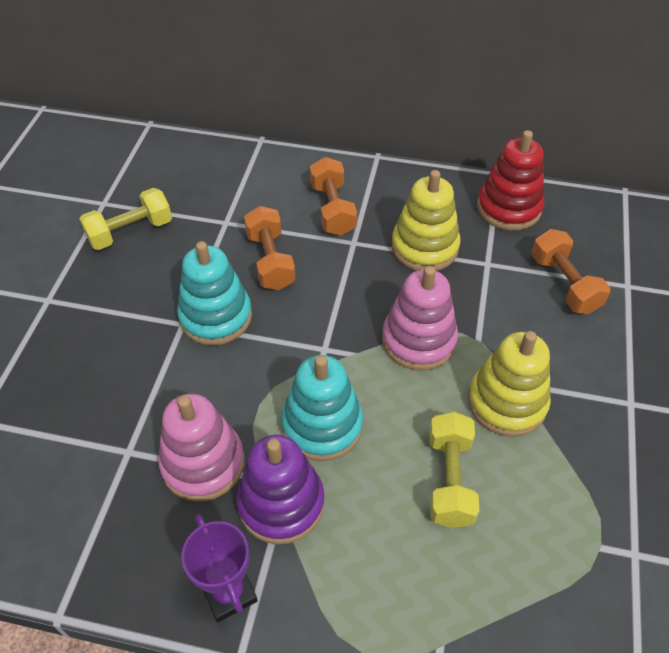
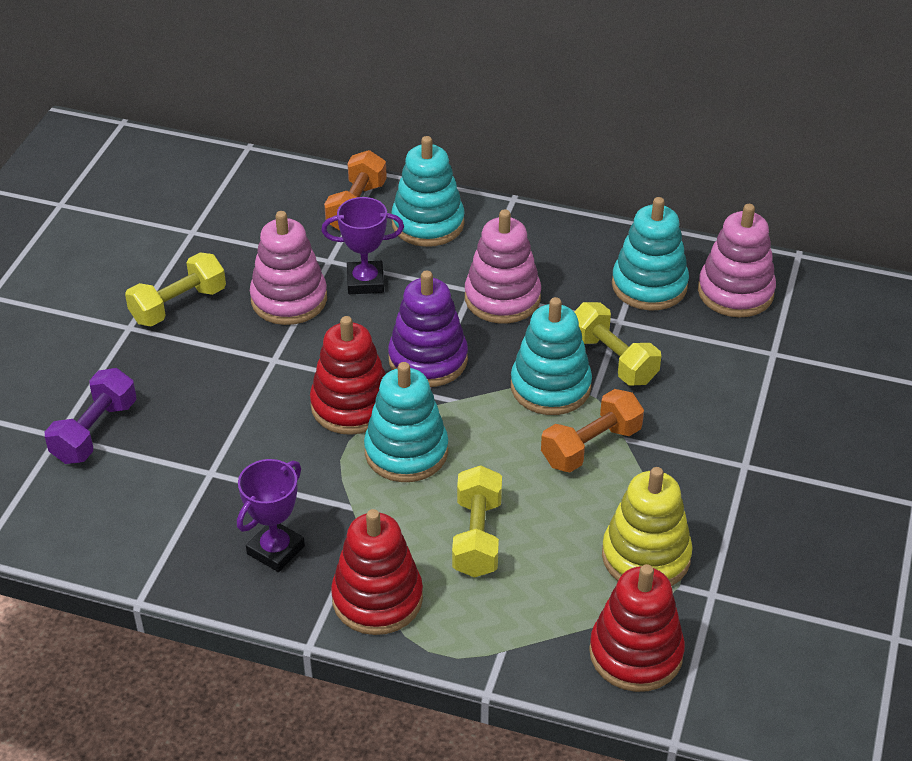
orange dumbbell: 3 -> 2
pink stacking toy: 2 -> 3
purple dumbbell: 0 -> 1
purple trophy: 1 -> 2
red stacking toy: 1 -> 3
turquoise stacking toy: 2 -> 4
yellow dumbbell: 2 -> 3
yellow stacking toy: 2 -> 1

